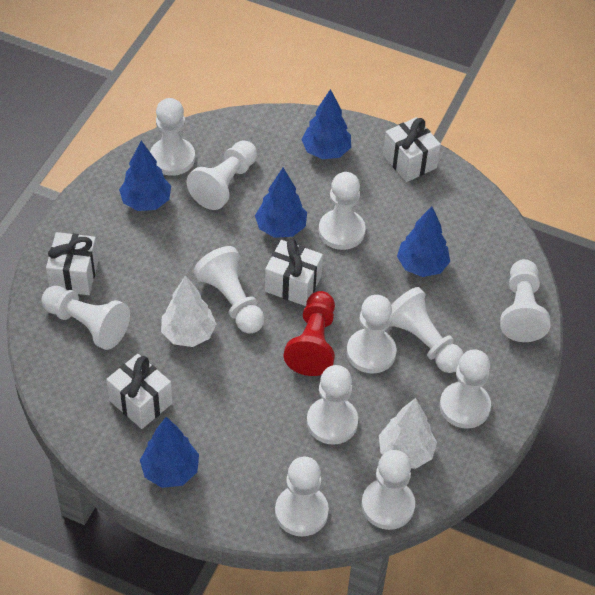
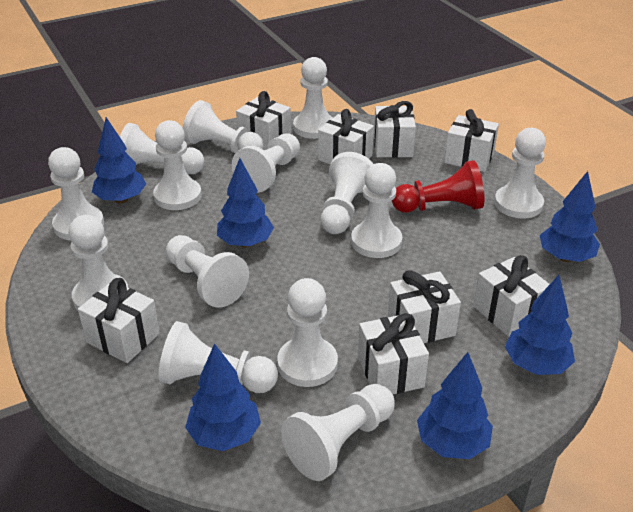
blue tree: 5 -> 6
white gift: 4 -> 8
white pawn: 12 -> 14
white tree: 2 -> 0

